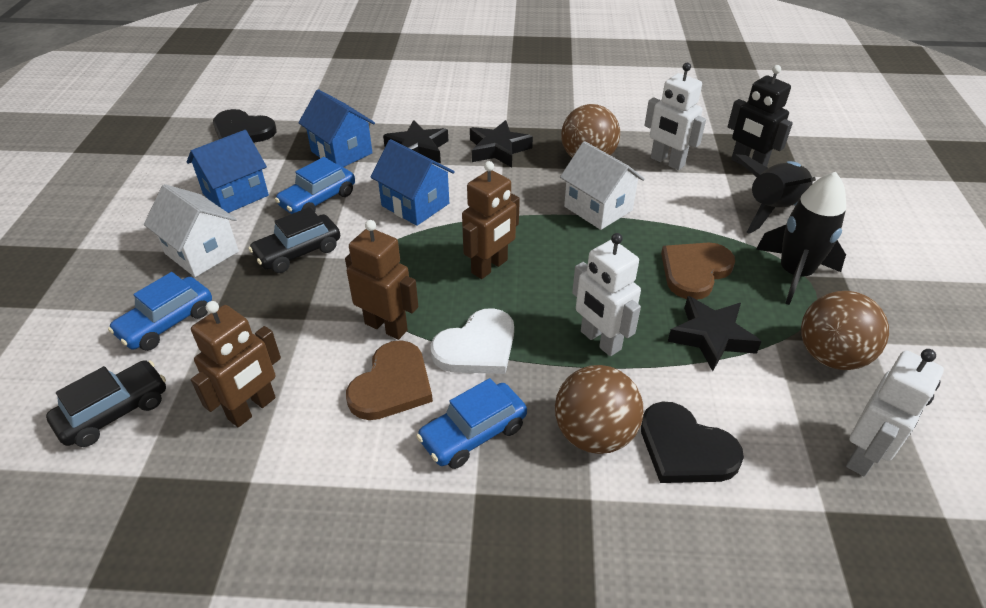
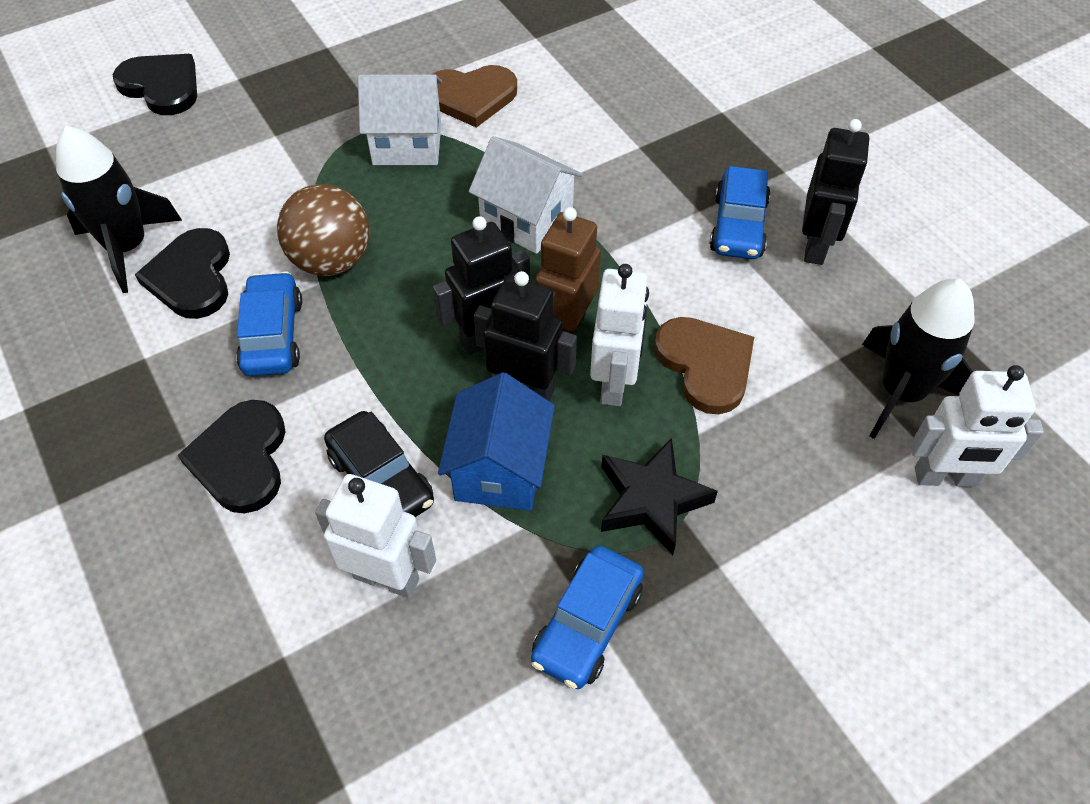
black car: 2 -> 1
black heart: 2 -> 3
black robot: 1 -> 3
black star: 3 -> 1
blue house: 3 -> 1
brown ball: 3 -> 1
brown robot: 3 -> 1
white heart: 1 -> 0

